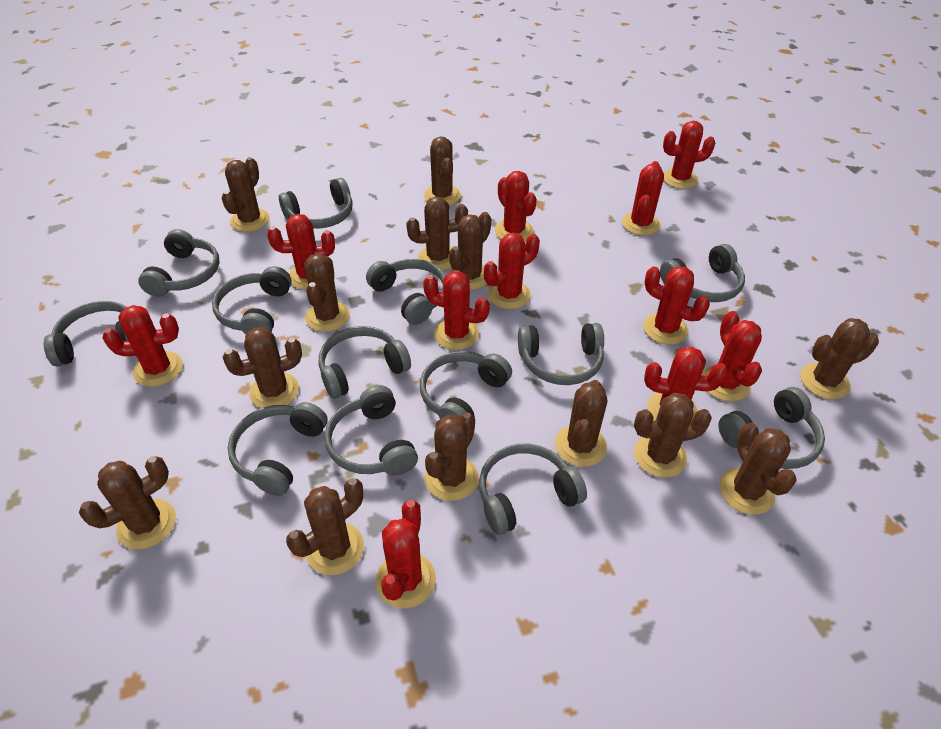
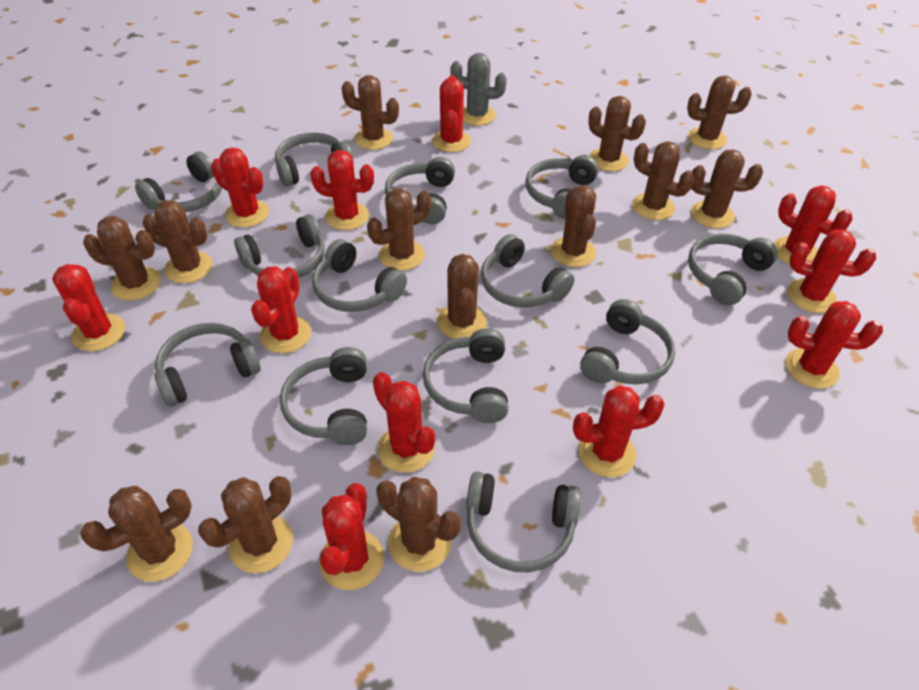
grey cactus: 0 -> 1

